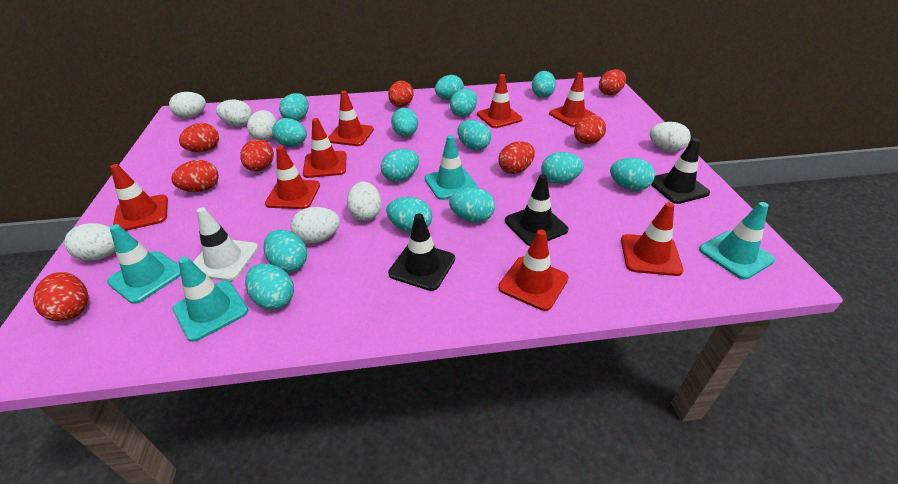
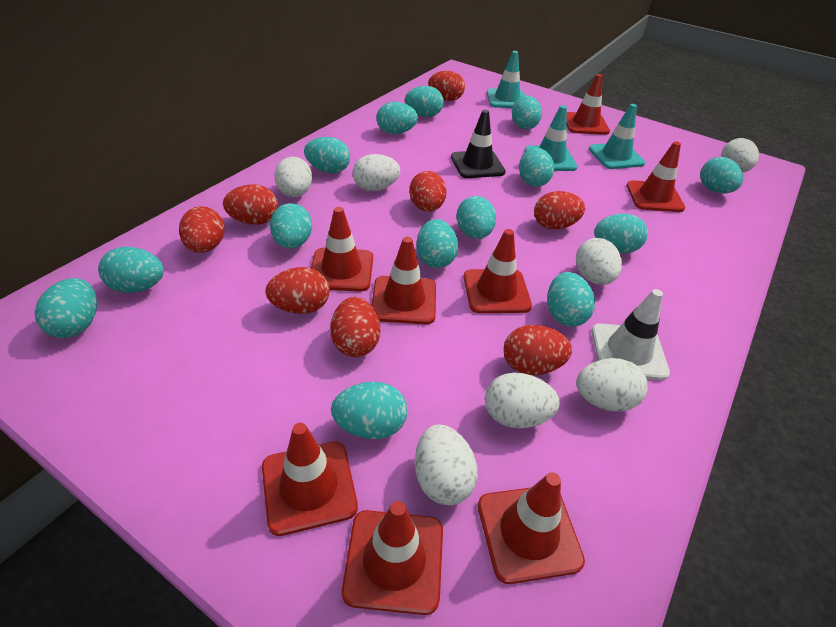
black traffic cone: 3 -> 1
turquoise traffic cone: 4 -> 3

